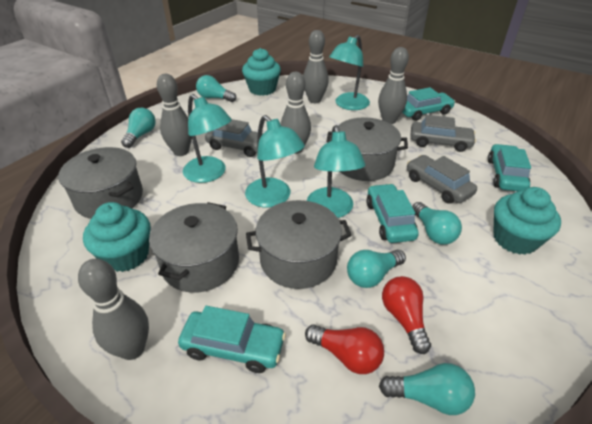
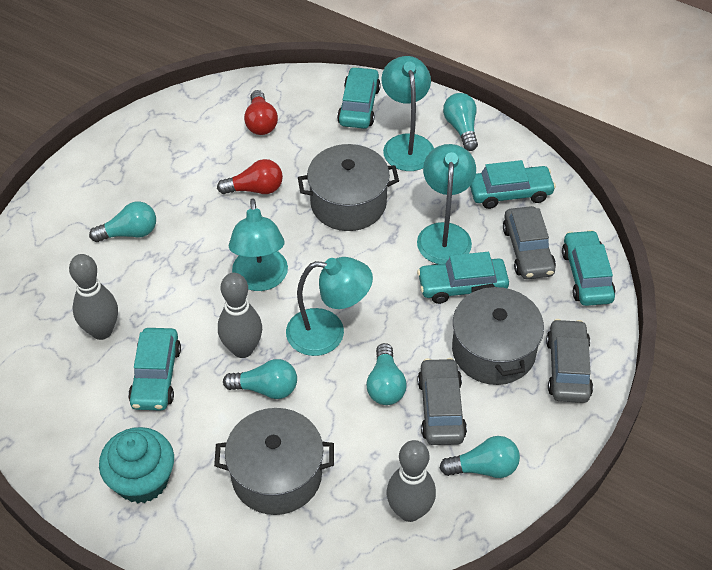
grey bowling pin: 5 -> 3
grey pot: 4 -> 3
turquoise car: 4 -> 5
turquoise cupcake: 3 -> 1

